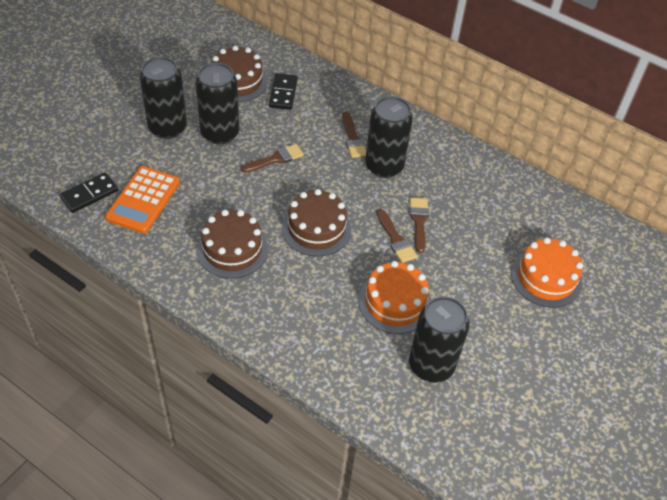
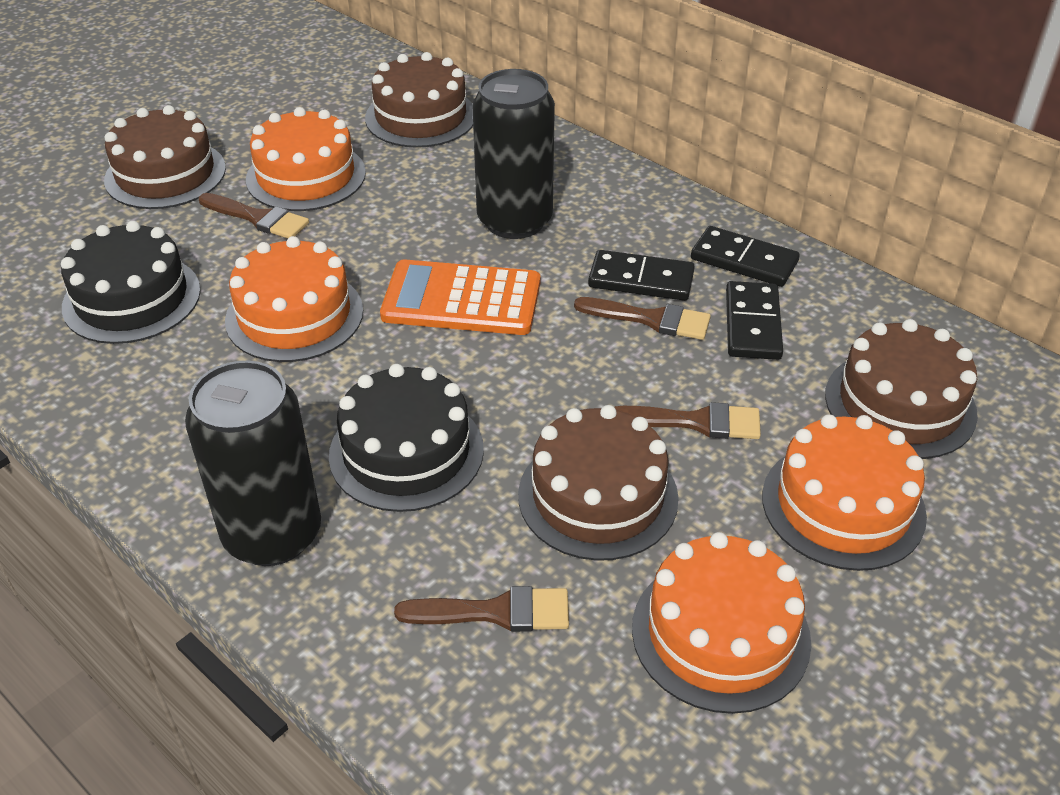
black cake: 0 -> 2
black can: 4 -> 2
black domino: 2 -> 3
brown cake: 3 -> 4
orange cake: 2 -> 4

